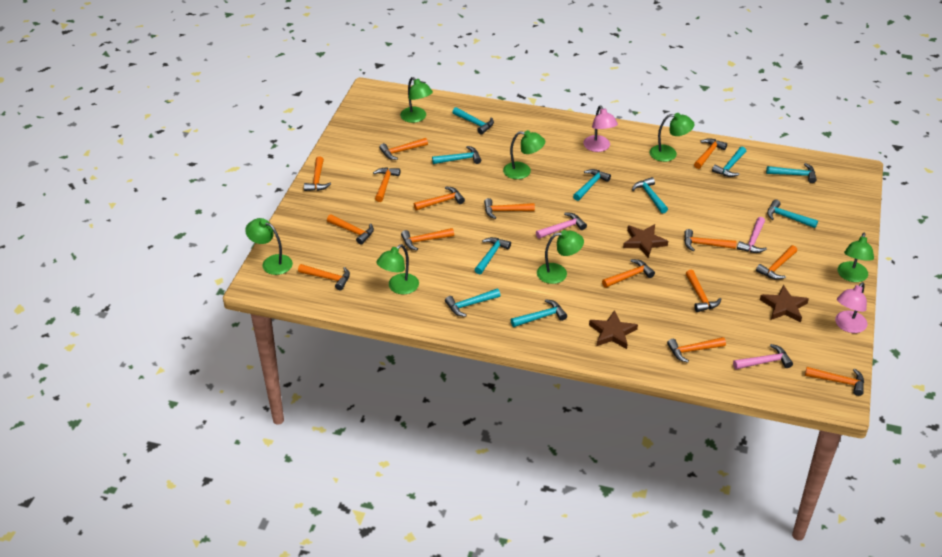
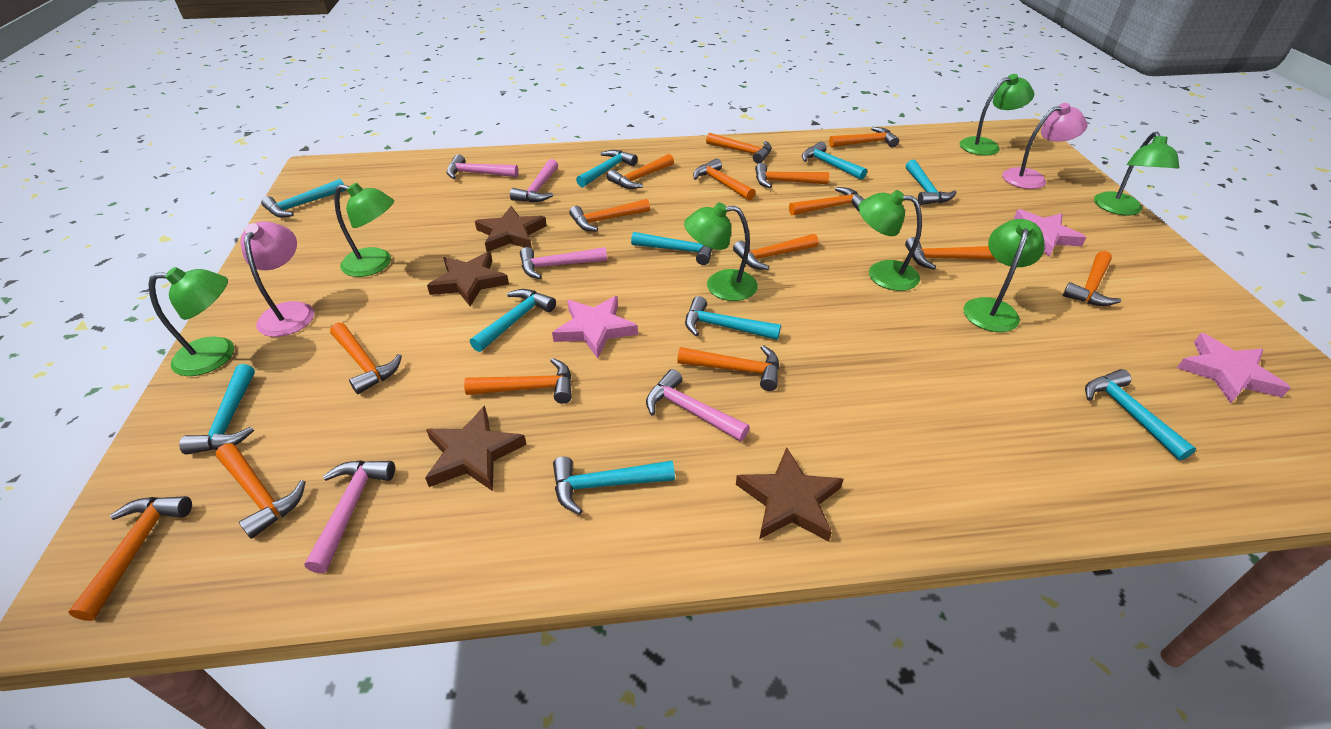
brown star: 3 -> 4
pink hammer: 3 -> 5
pink star: 0 -> 3

